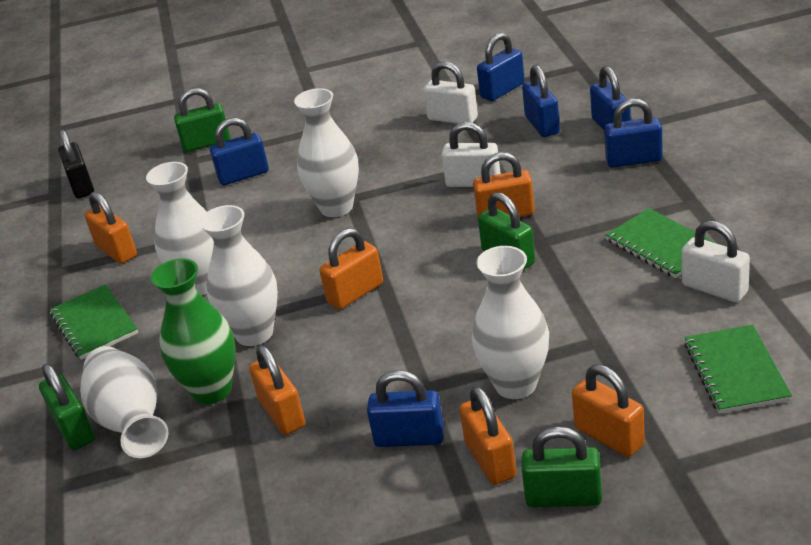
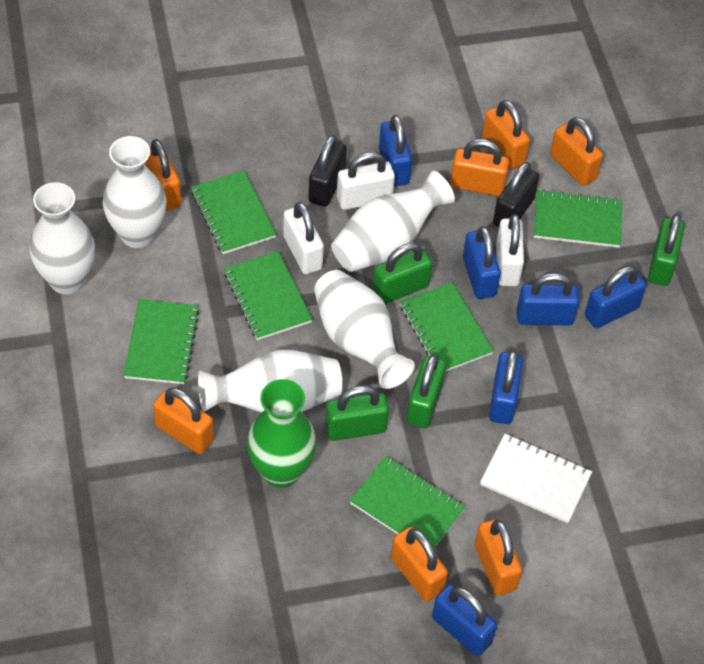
black padlock: 1 -> 2
green notebook: 3 -> 6
orange padlock: 6 -> 7
white notebook: 0 -> 1

